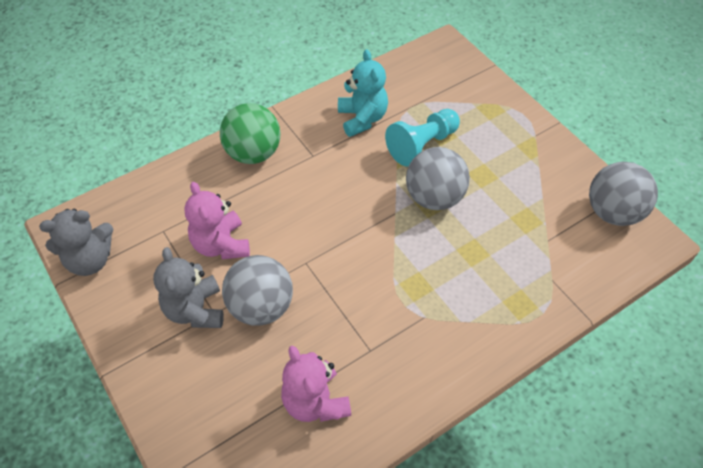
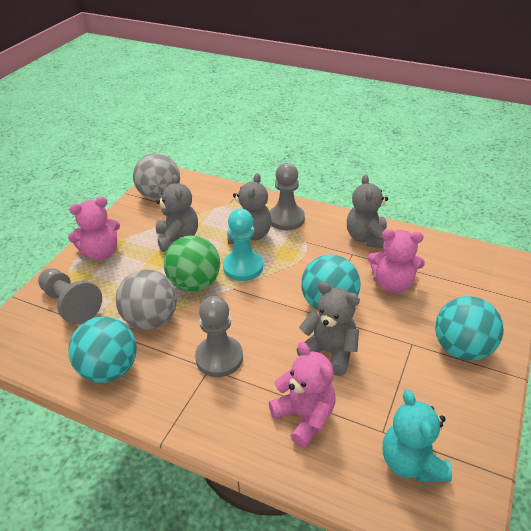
grey ball: 3 -> 2
grey pawn: 0 -> 3
grey teddy bear: 2 -> 4
pink teddy bear: 2 -> 3
turquoise ball: 0 -> 3

